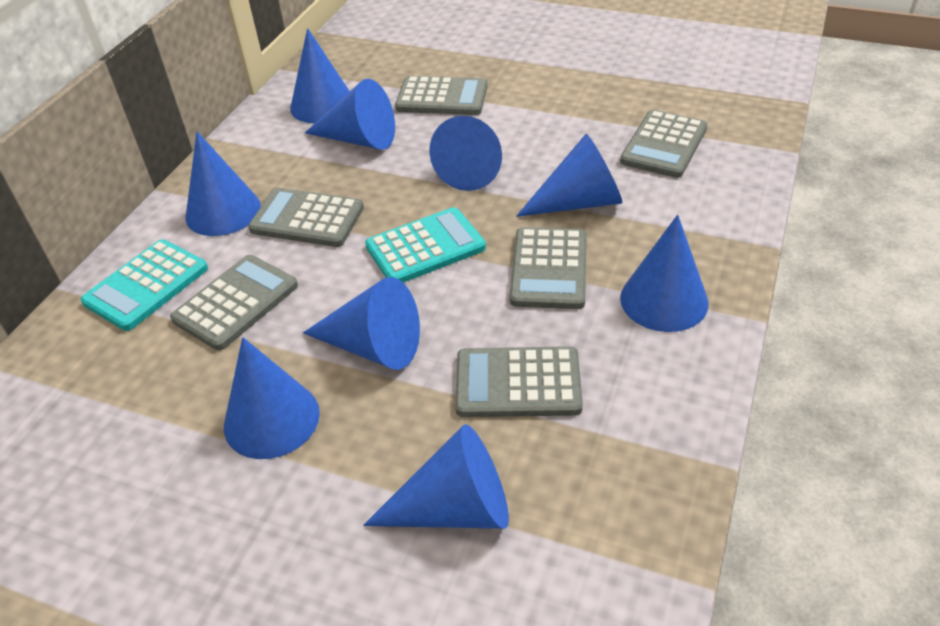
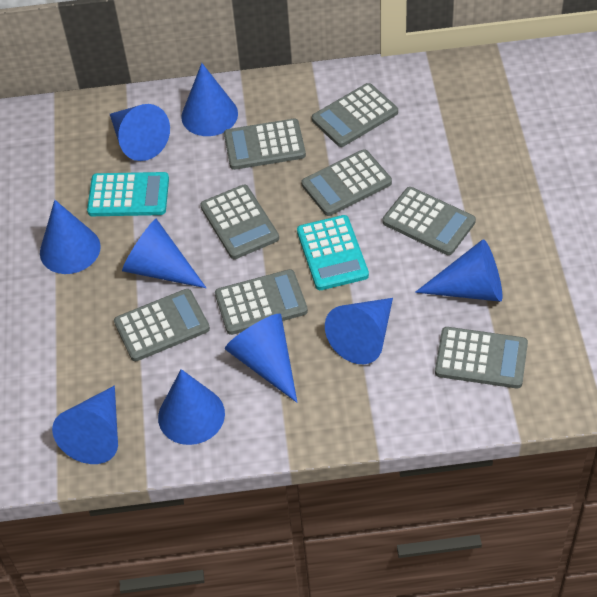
grey calculator: 6 -> 8

